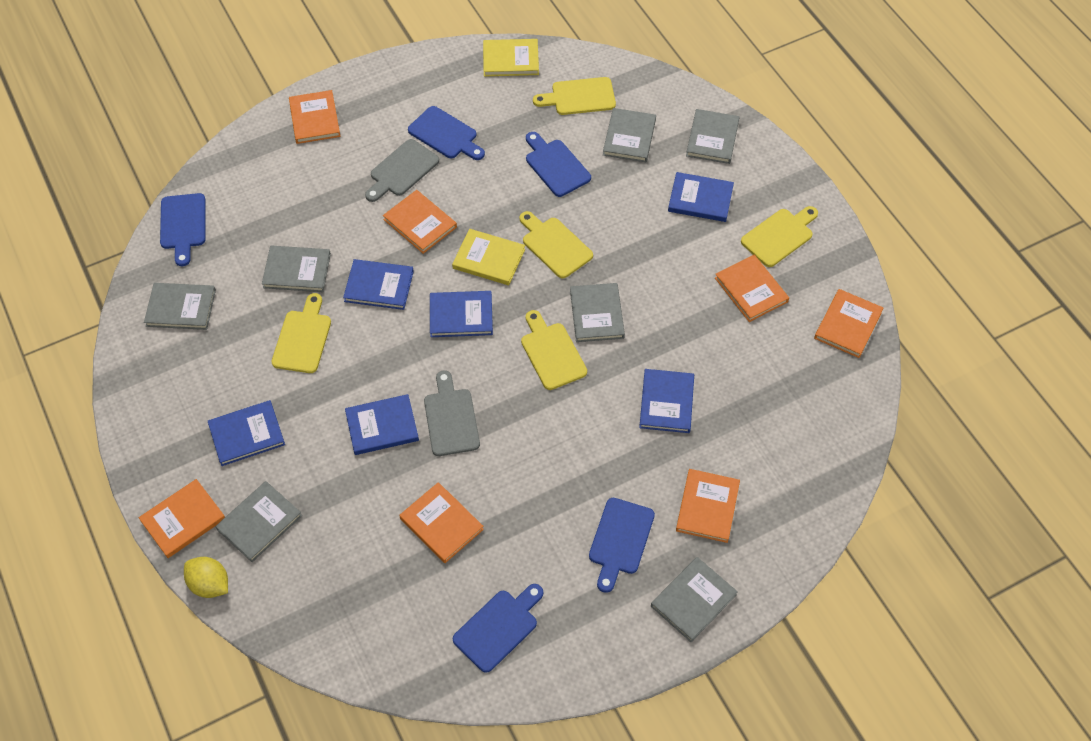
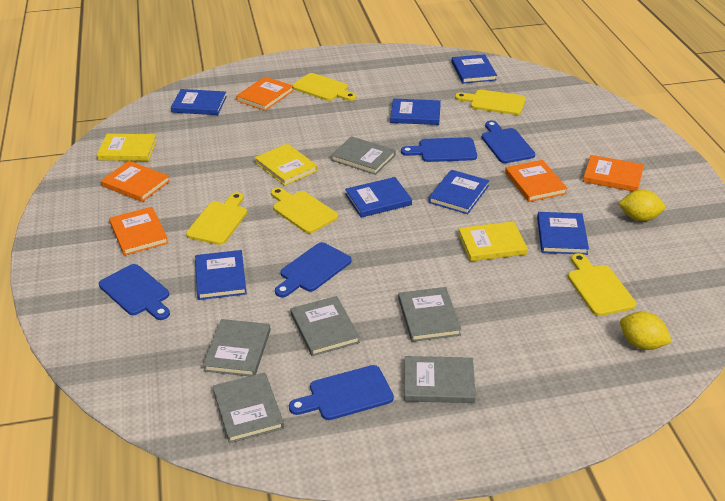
blue book: 6 -> 7
grey book: 7 -> 6
grey cutting board: 2 -> 0
orange book: 7 -> 5
yellow book: 2 -> 3
yellow lemon: 1 -> 2

